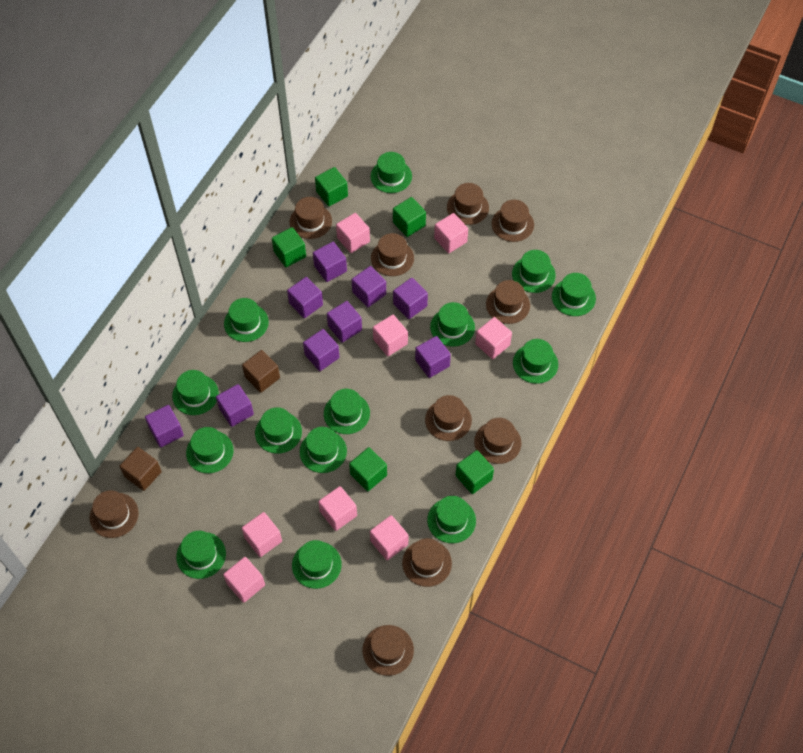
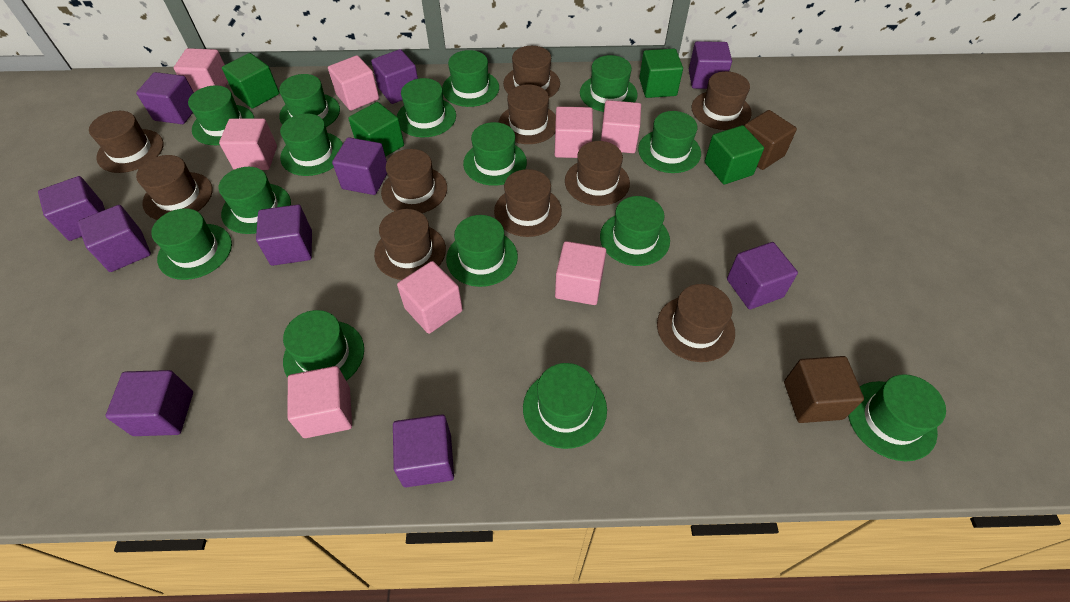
green cube: 5 -> 4
green hat: 14 -> 15
purple cube: 9 -> 10

